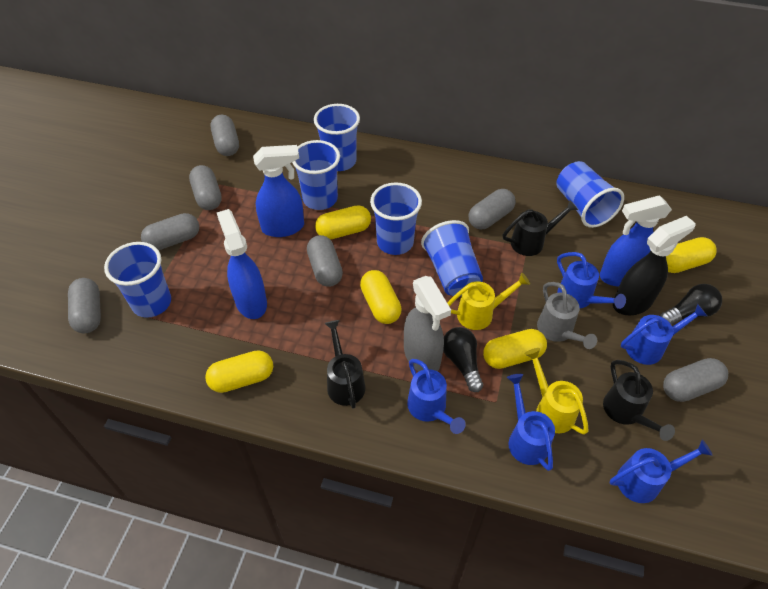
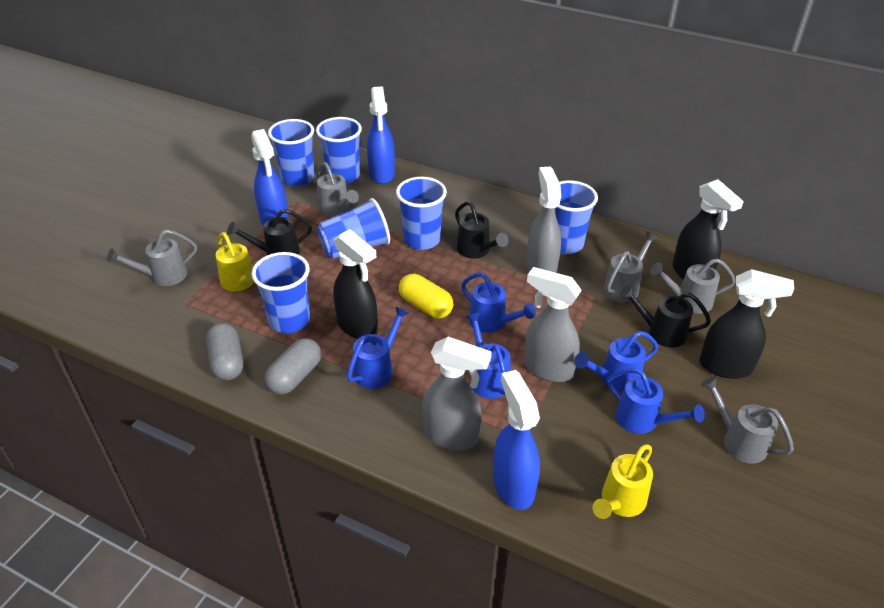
black light bulb: 2 -> 0
black spray bottle: 1 -> 3
grey capsule: 7 -> 2
grey spray bottle: 1 -> 3
grey watering can: 1 -> 5
yellow capsule: 5 -> 1

